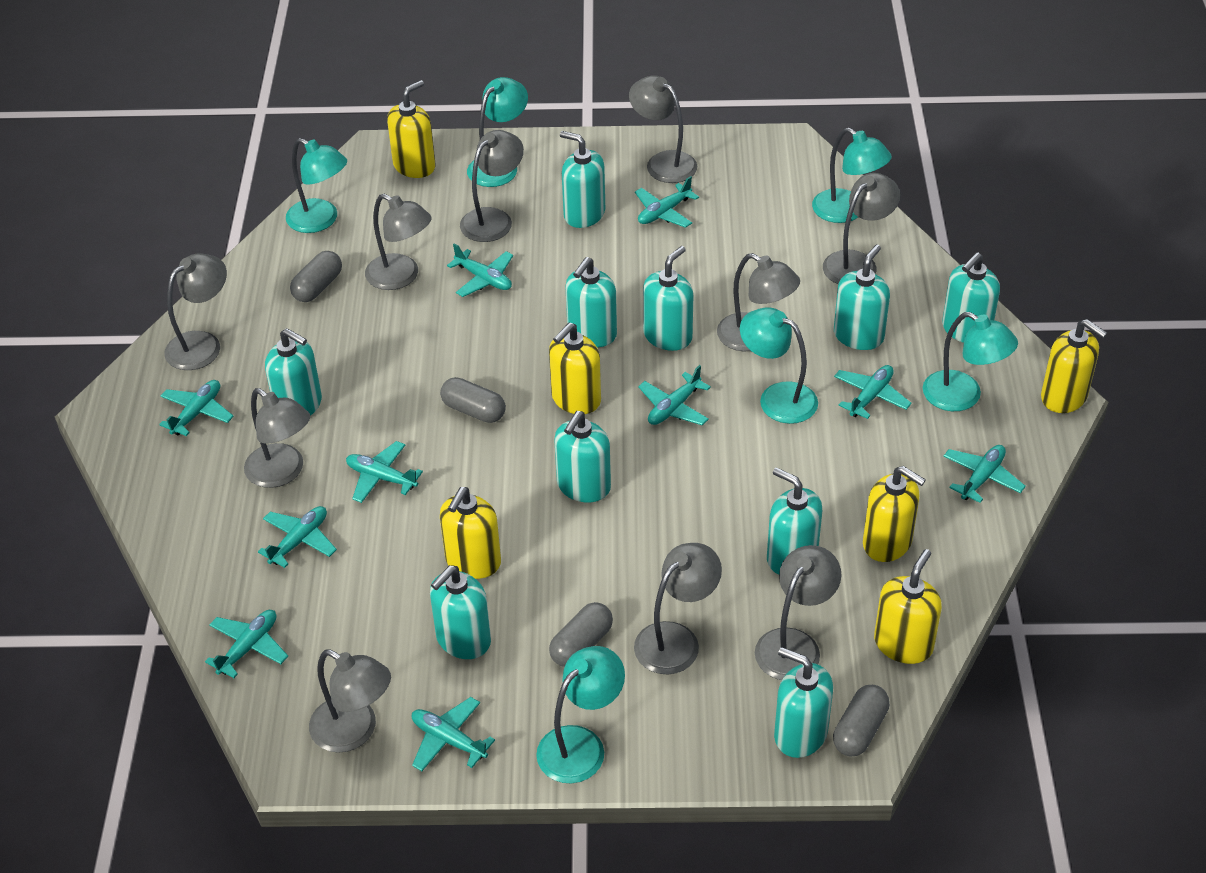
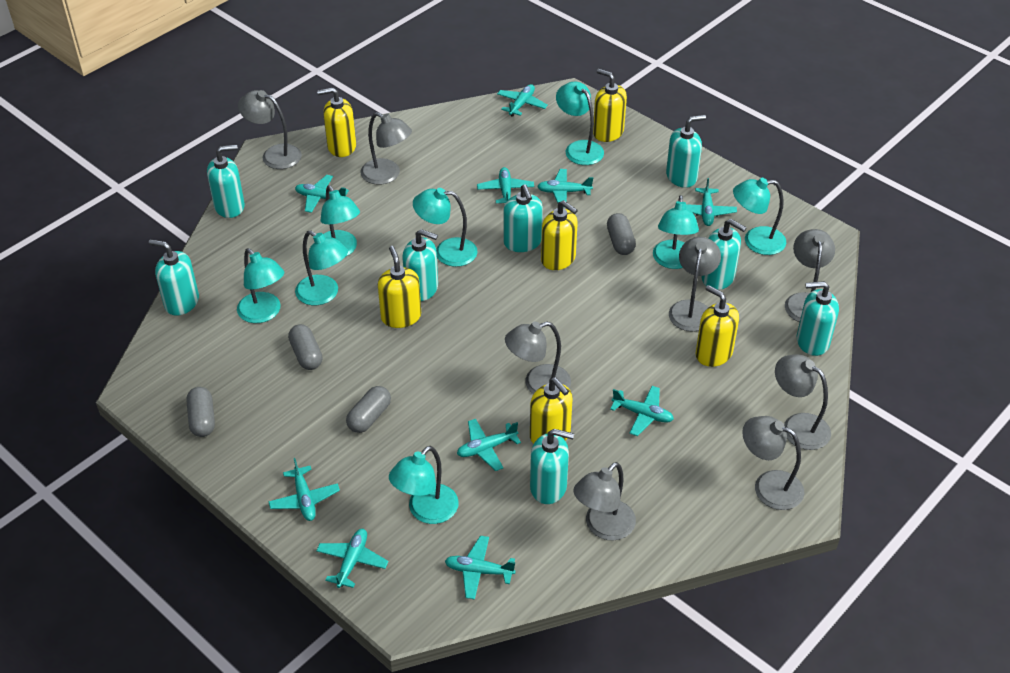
grey lamp: 10 -> 8
turquoise lamp: 6 -> 8
turquoise soap dispenser: 10 -> 8

